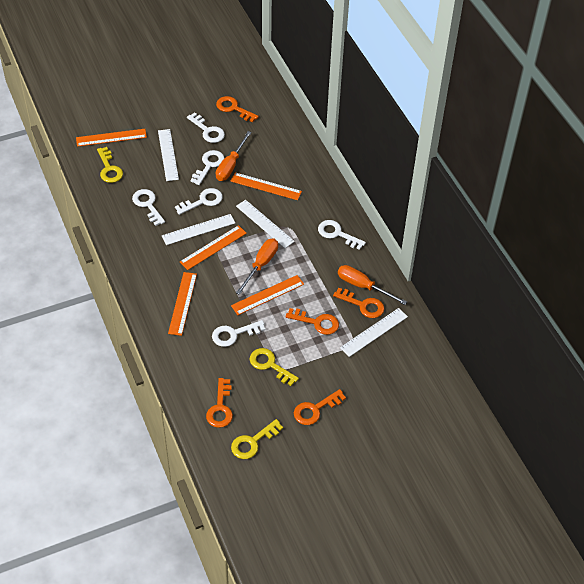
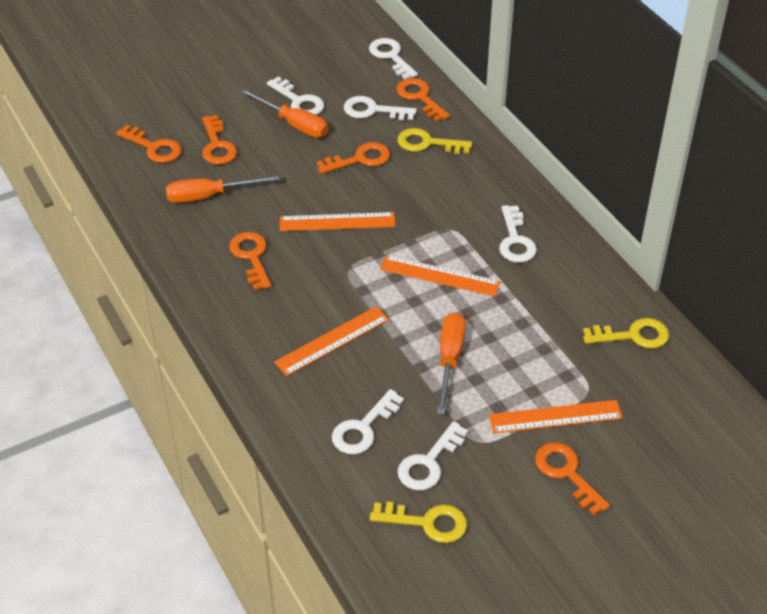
orange key: 5 -> 6
orange ruler: 5 -> 4
white ruler: 4 -> 0

